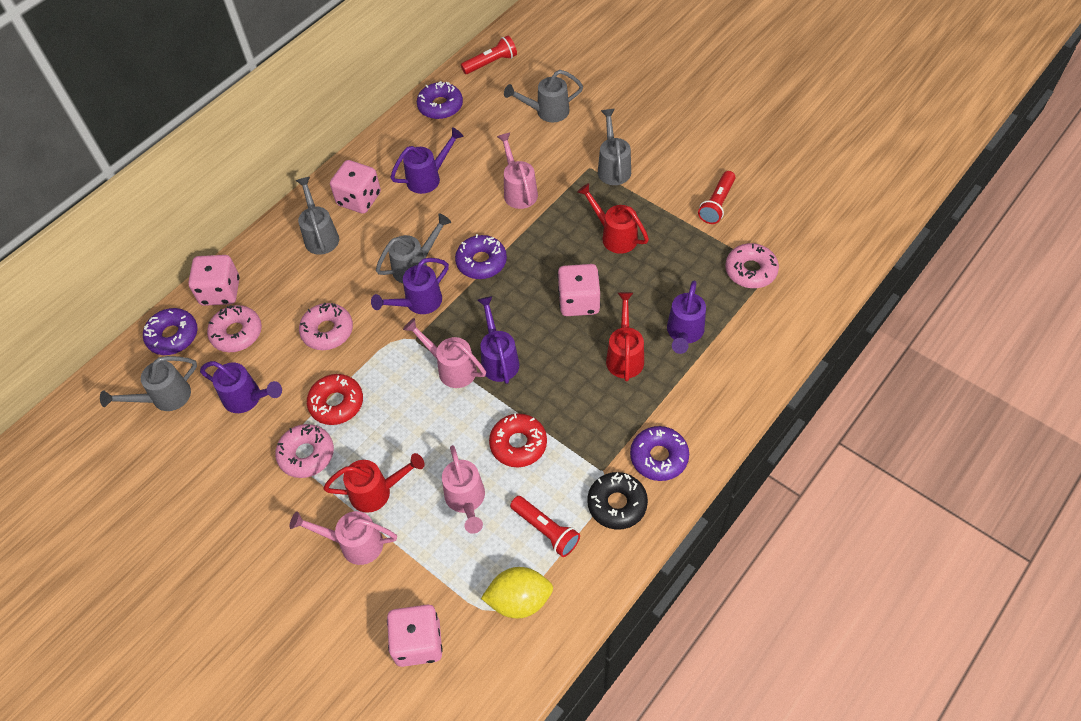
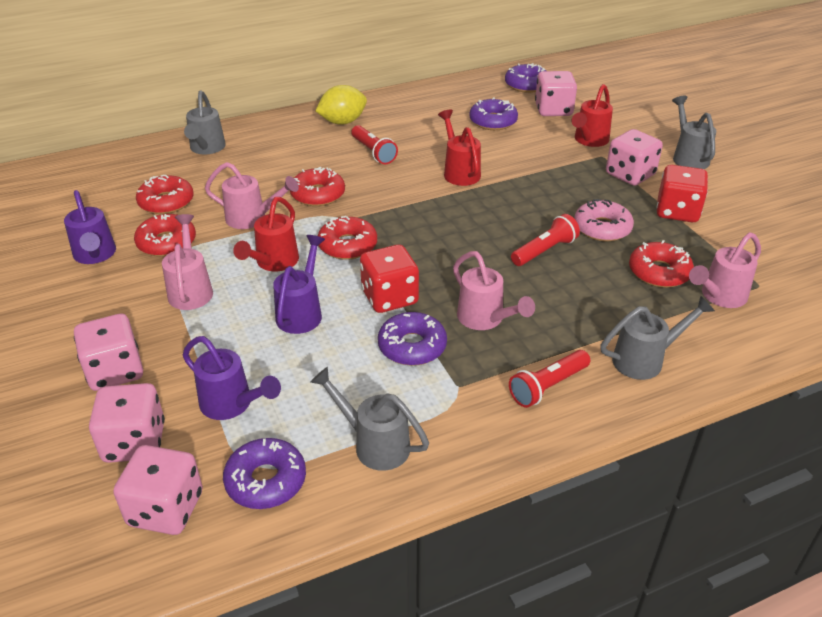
black donut: 1 -> 0
grey watering can: 5 -> 4
pink dice: 4 -> 5
pink donut: 4 -> 1
purple watering can: 5 -> 3
red dice: 0 -> 2
red donut: 2 -> 5

